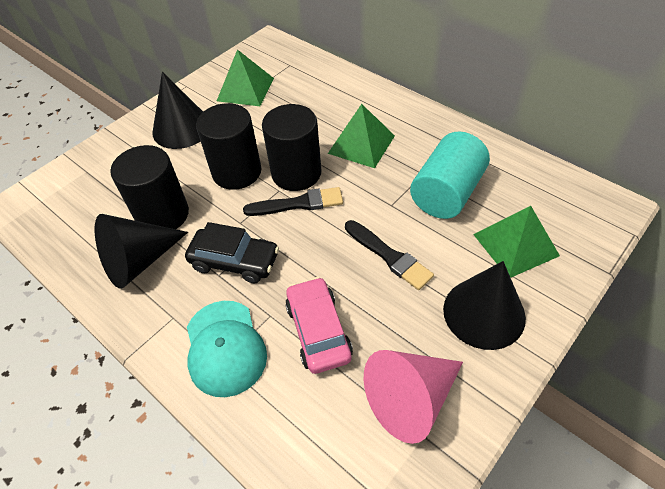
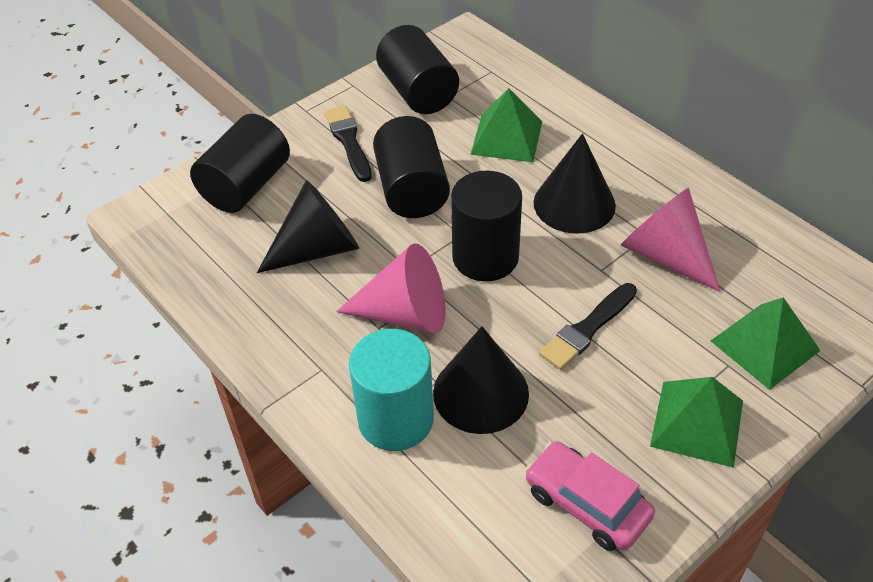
black car: 1 -> 0
black cylinder: 3 -> 4
pink cone: 1 -> 2
turquoise cap: 1 -> 0

